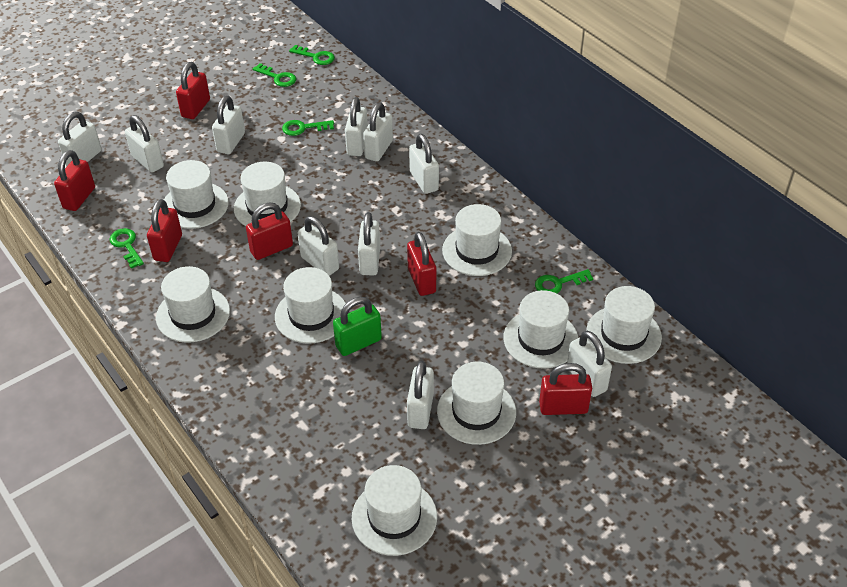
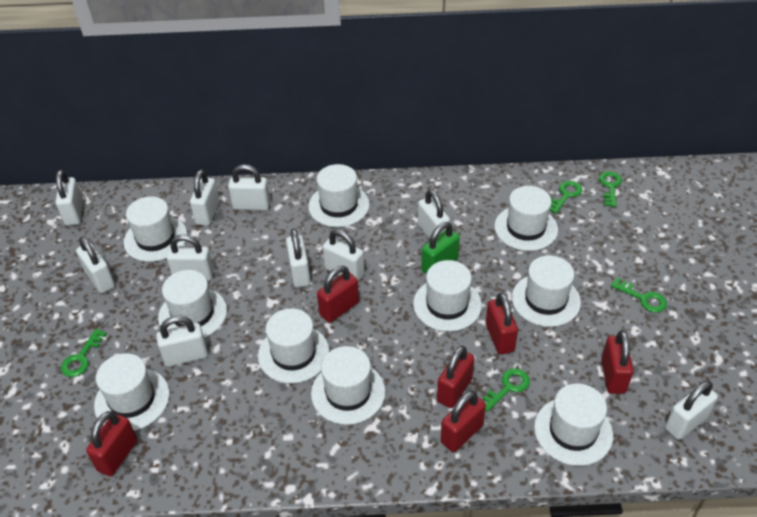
white hat: 9 -> 10

